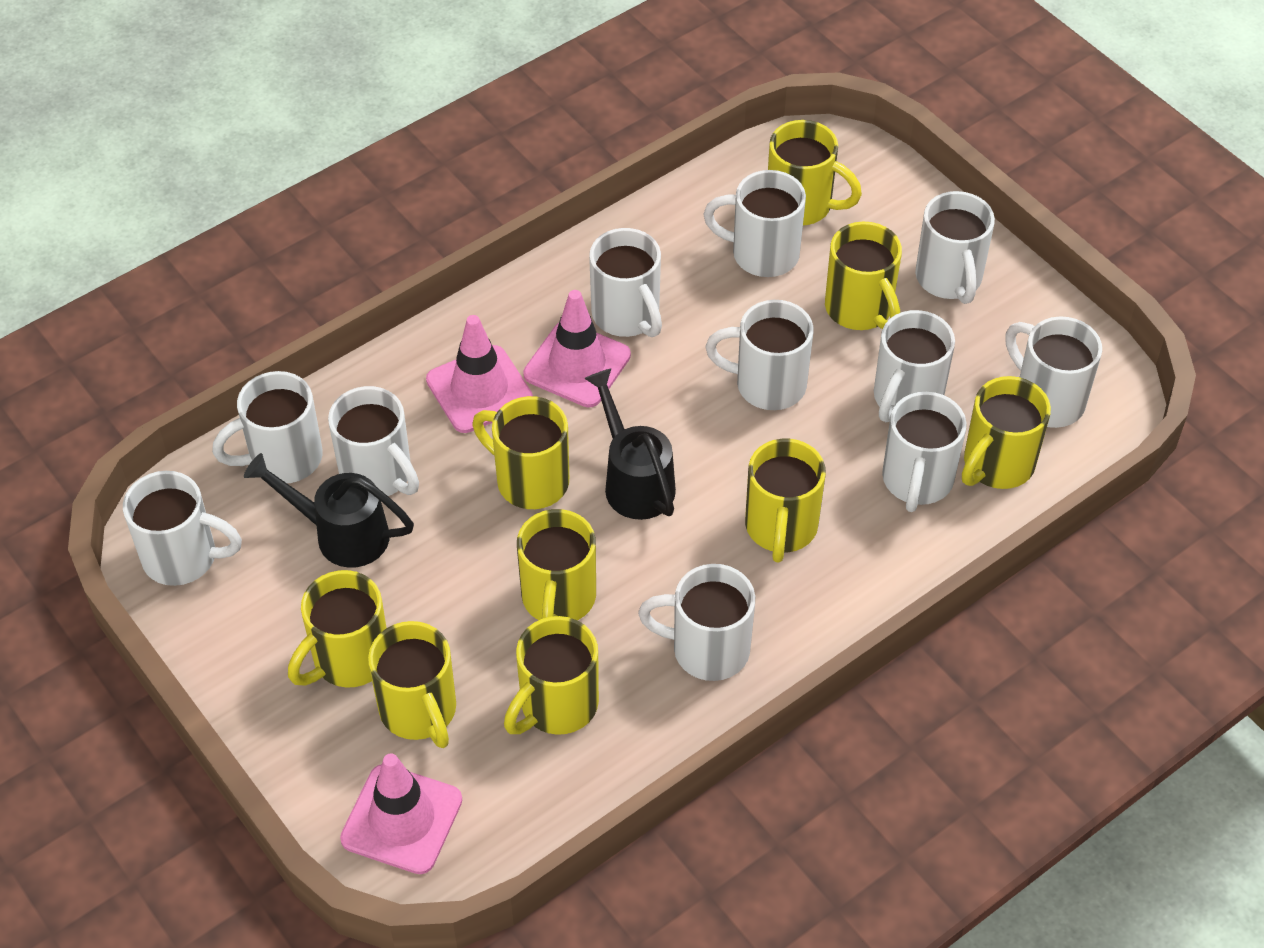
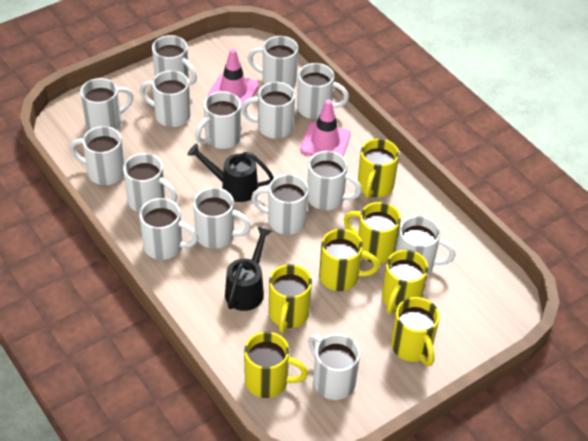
pink traffic cone: 3 -> 2
white mug: 11 -> 15
yellow mug: 9 -> 7

